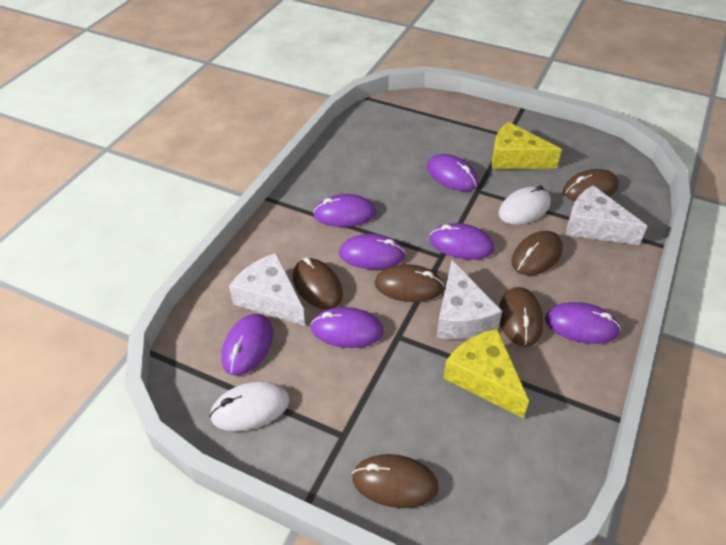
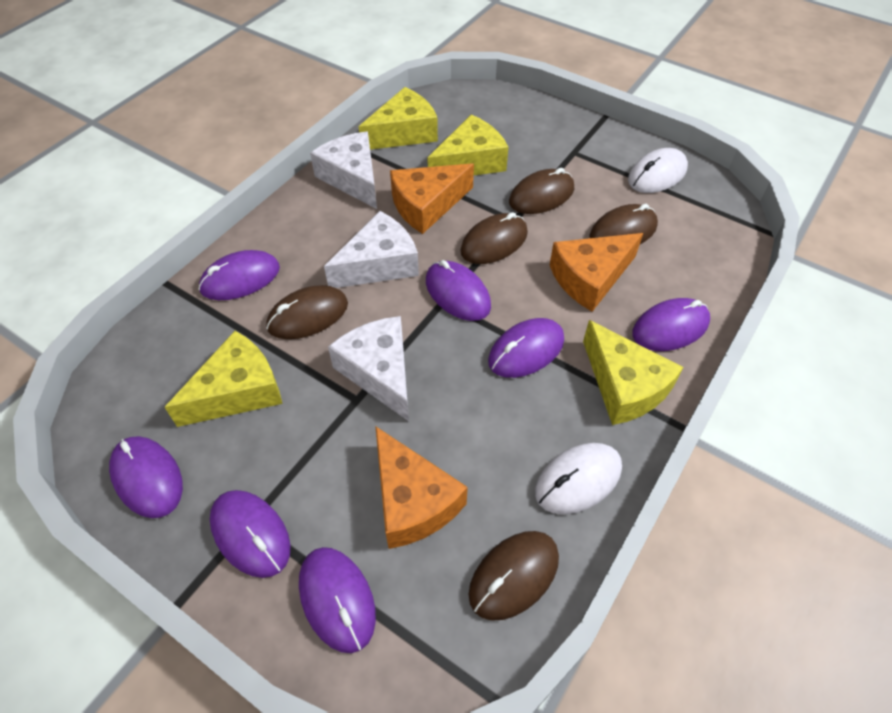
brown mouse: 6 -> 5
orange cheese: 0 -> 3
yellow cheese: 2 -> 4

